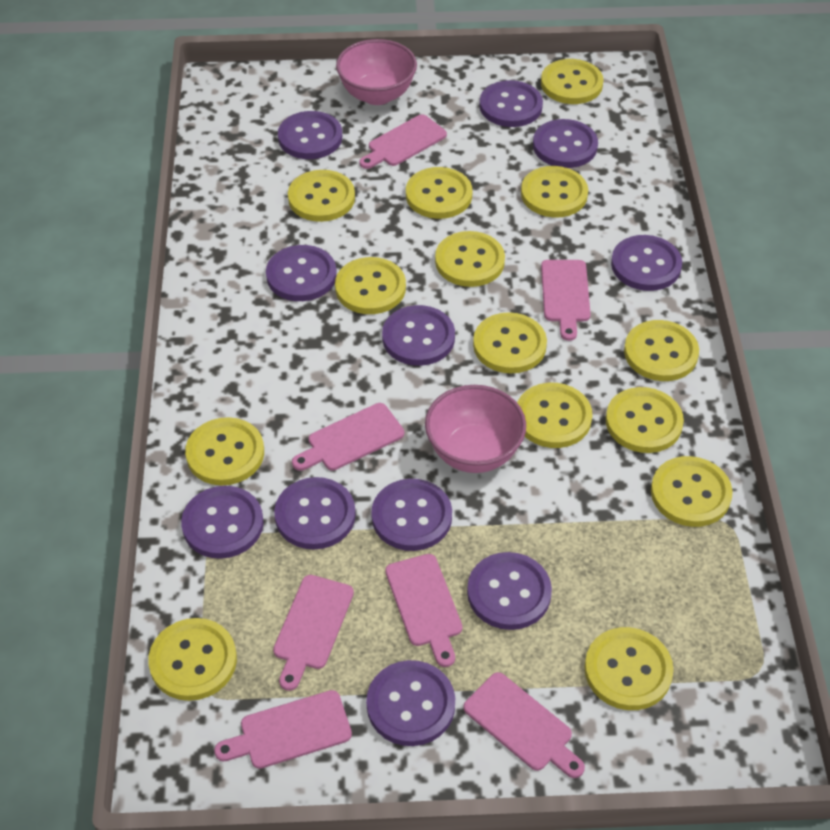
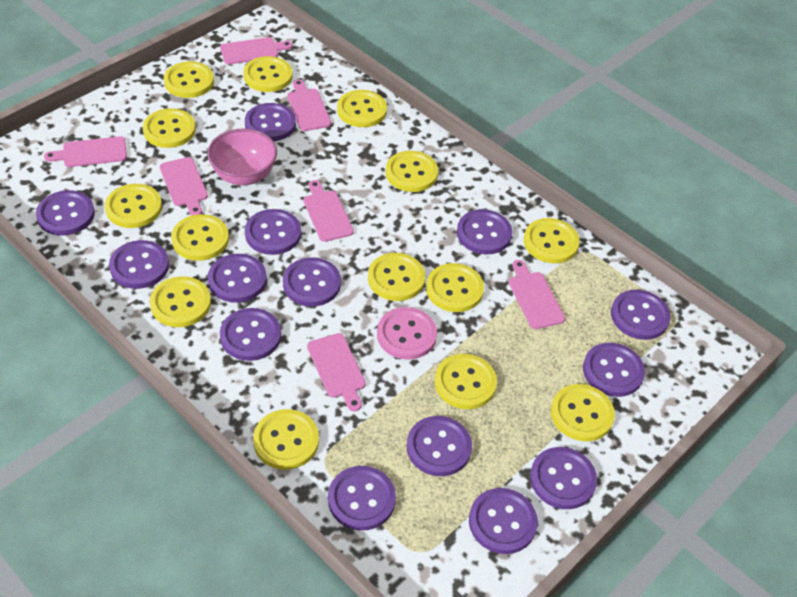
pink bowl: 2 -> 1
pink button: 0 -> 1
purple button: 11 -> 14

